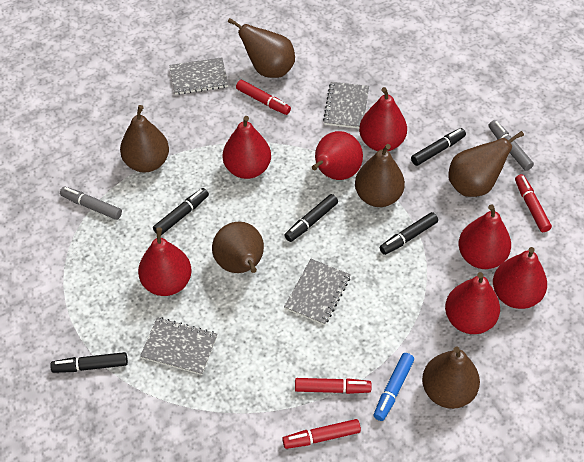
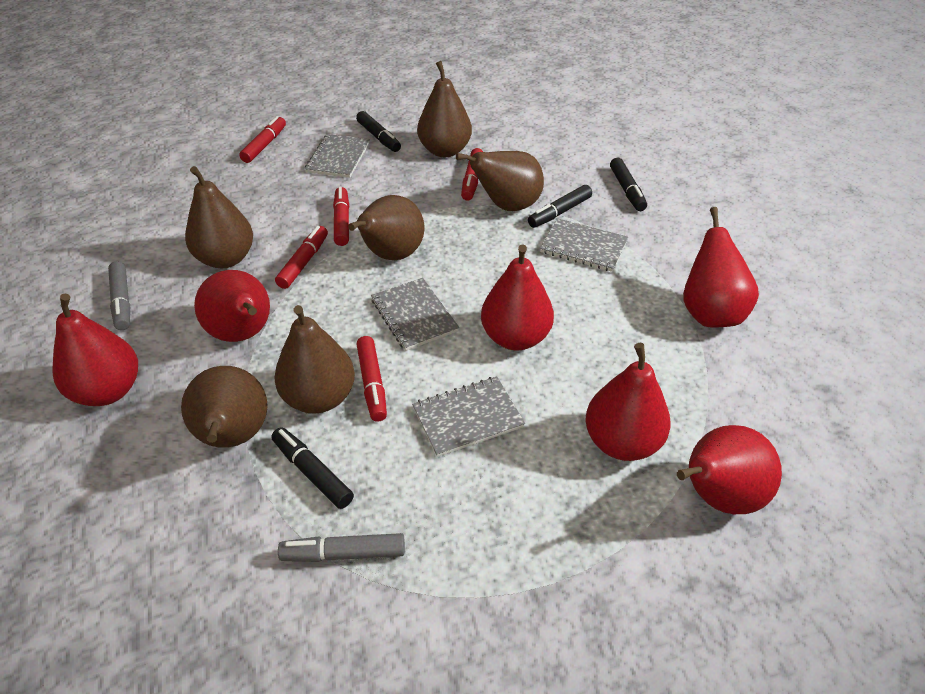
black marker: 5 -> 4
blue marker: 1 -> 0
red marker: 4 -> 5
red pear: 7 -> 6

